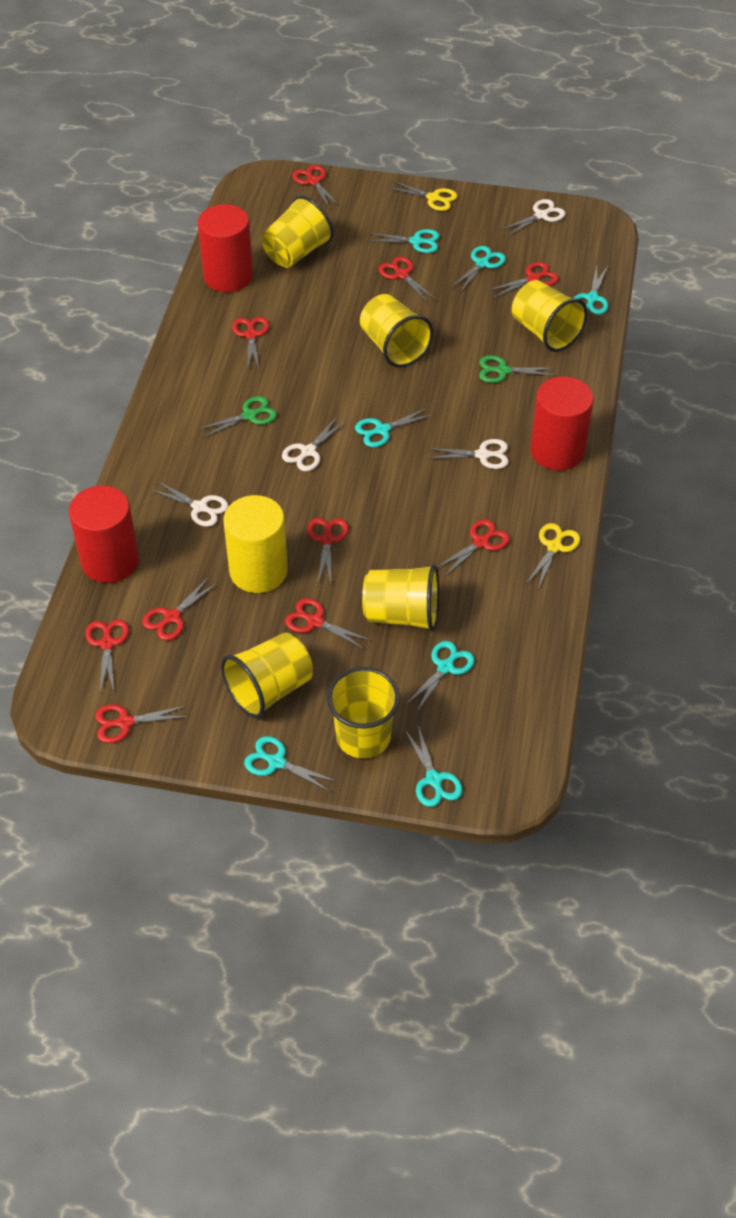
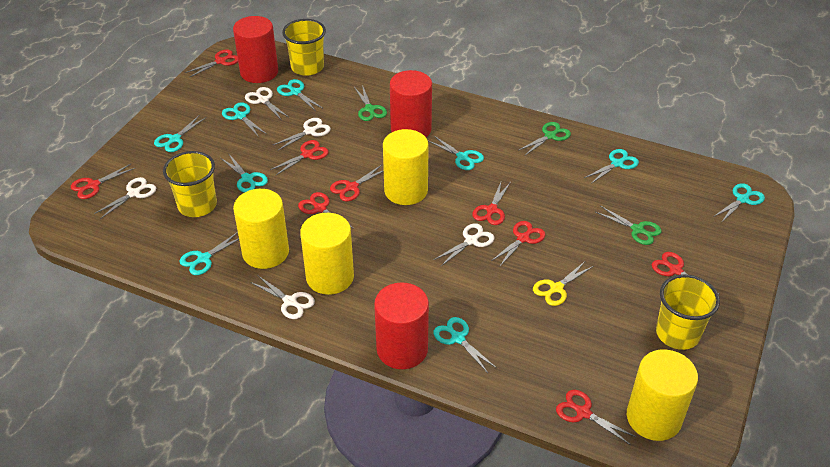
green scissors: 2 -> 3
red scissors: 10 -> 9
turquoise scissors: 7 -> 9
white scissors: 4 -> 5
yellow cup: 6 -> 3
yellow cylinder: 1 -> 4
yellow scissors: 2 -> 1

